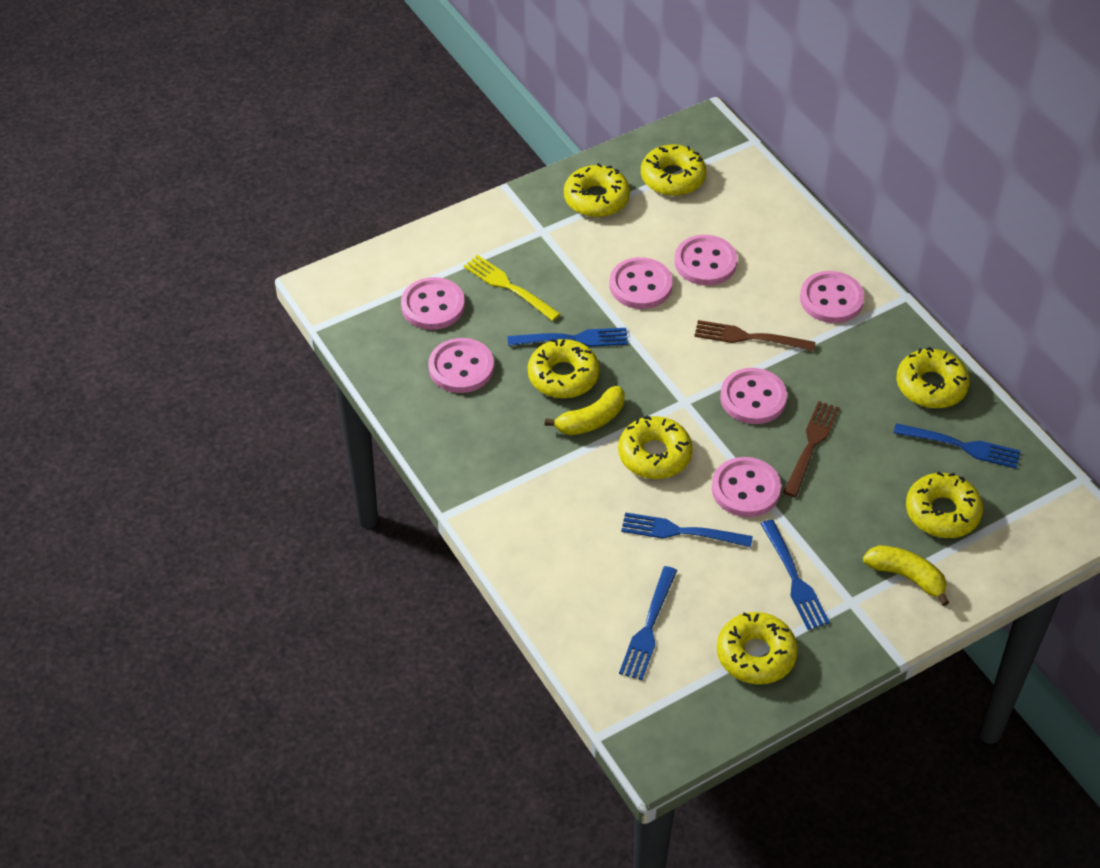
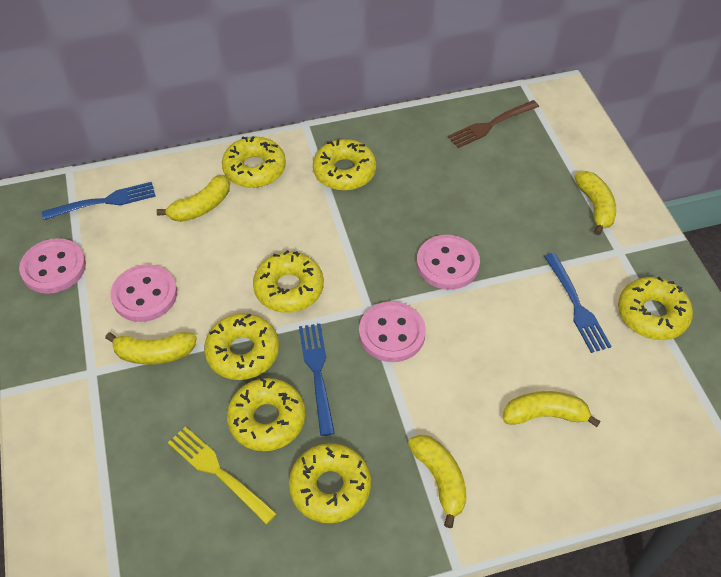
blue fork: 5 -> 3
brown fork: 2 -> 1
pink button: 7 -> 4
yellow banana: 2 -> 5

